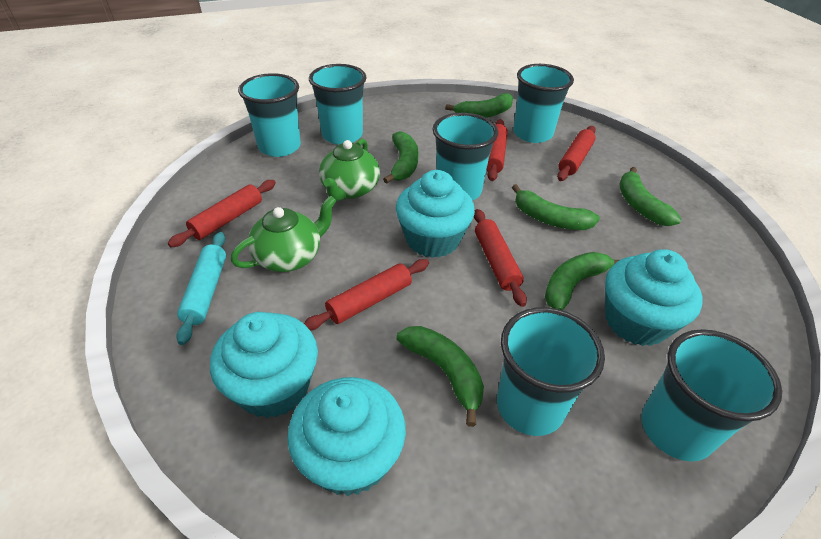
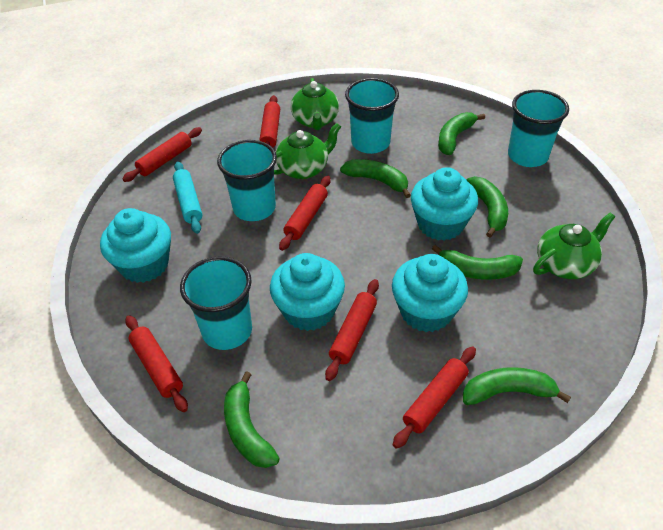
green teapot: 2 -> 3
red rolling pin: 5 -> 6
turquoise cup: 6 -> 4

